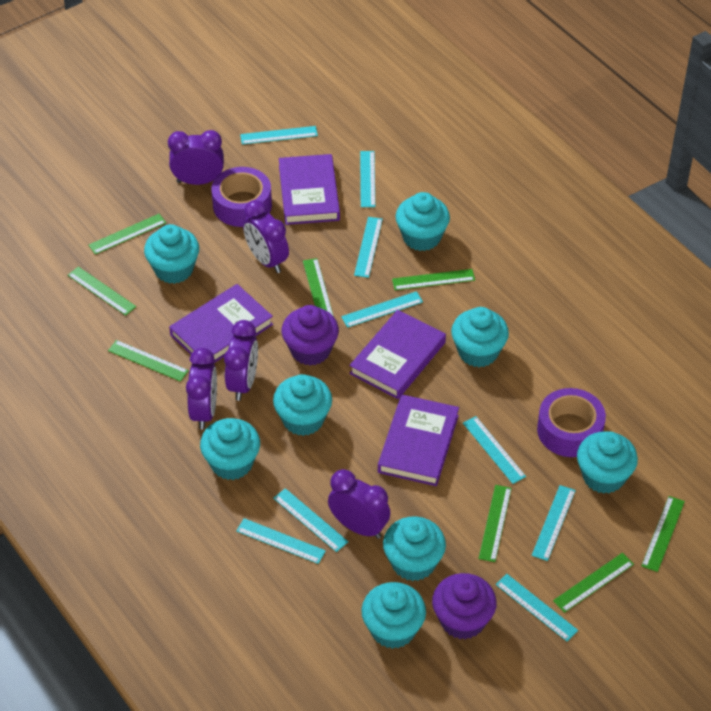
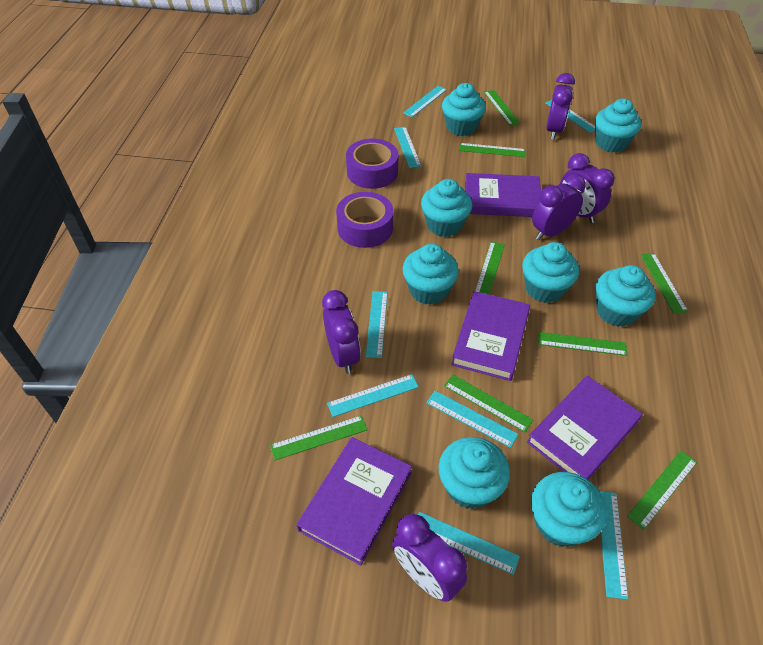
purple cupcake: 2 -> 0
turquoise ruler: 9 -> 8

